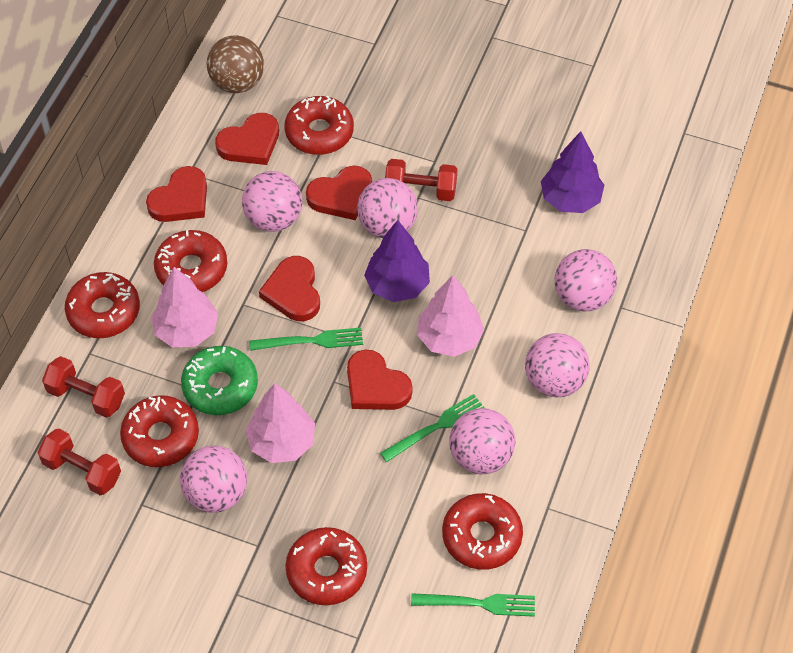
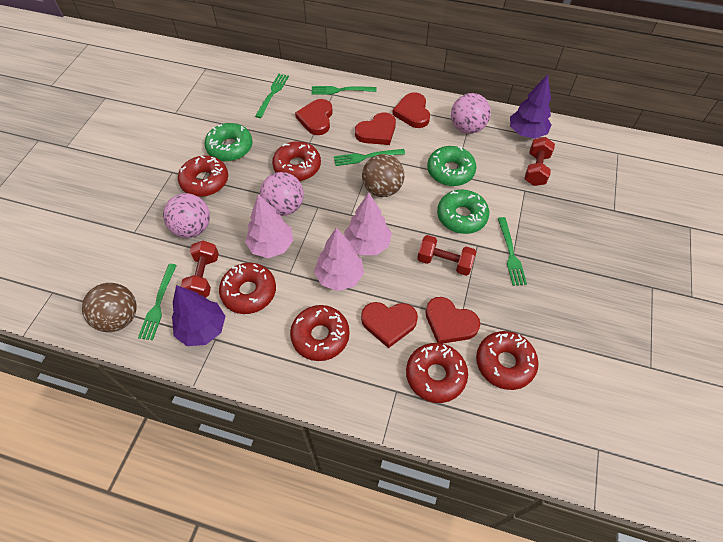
brown ball: 1 -> 2
green donut: 1 -> 3
green fork: 3 -> 5
pink ball: 6 -> 3

